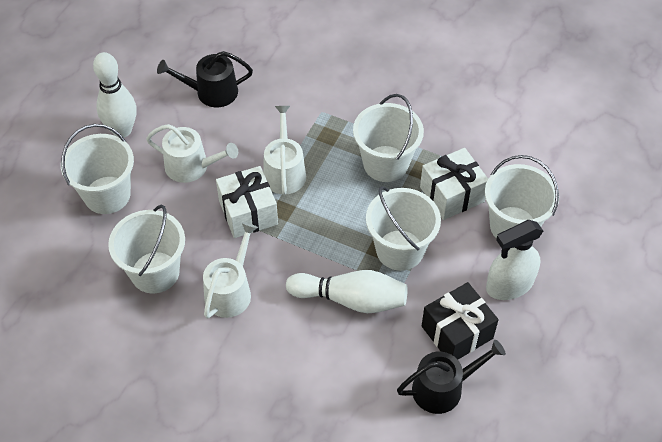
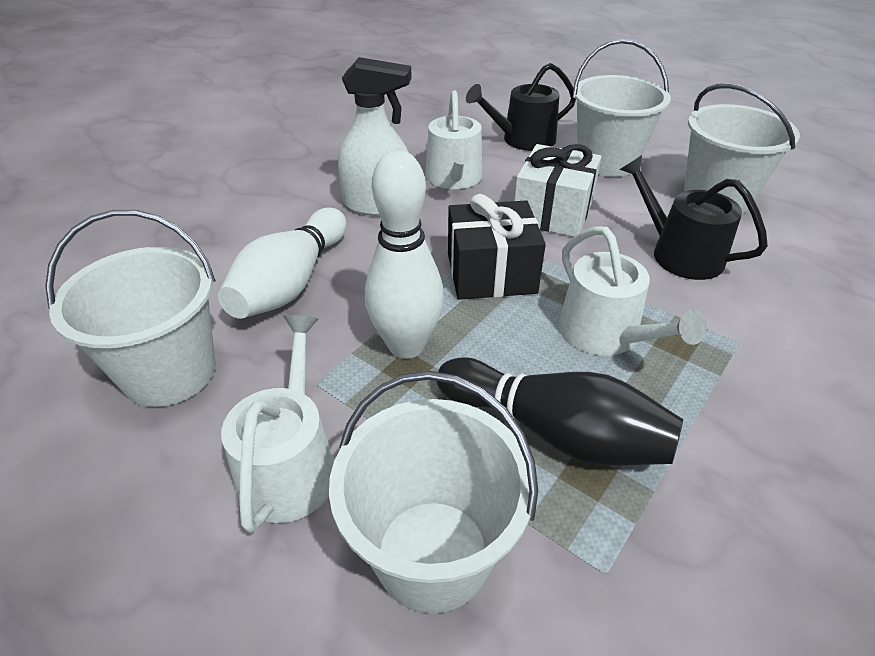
black bowling pin: 0 -> 1
white bucket: 5 -> 4
white gift: 2 -> 1

